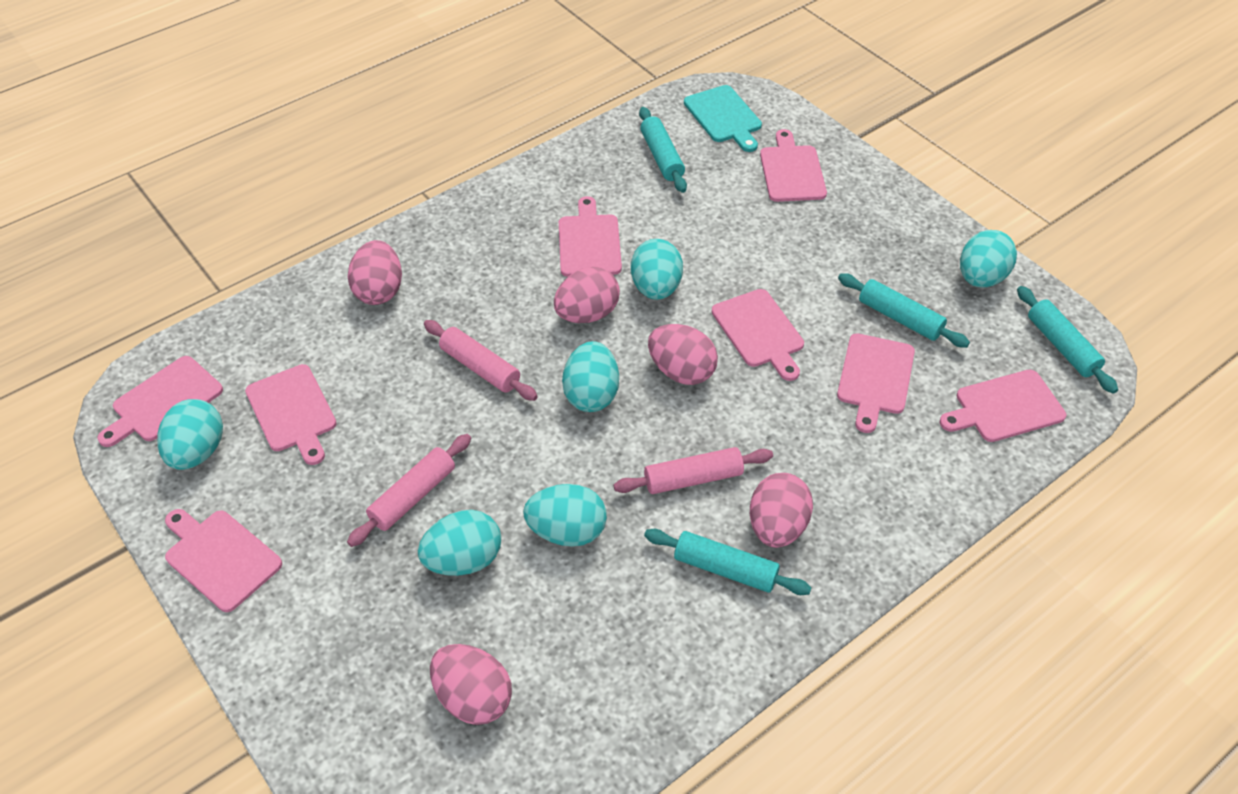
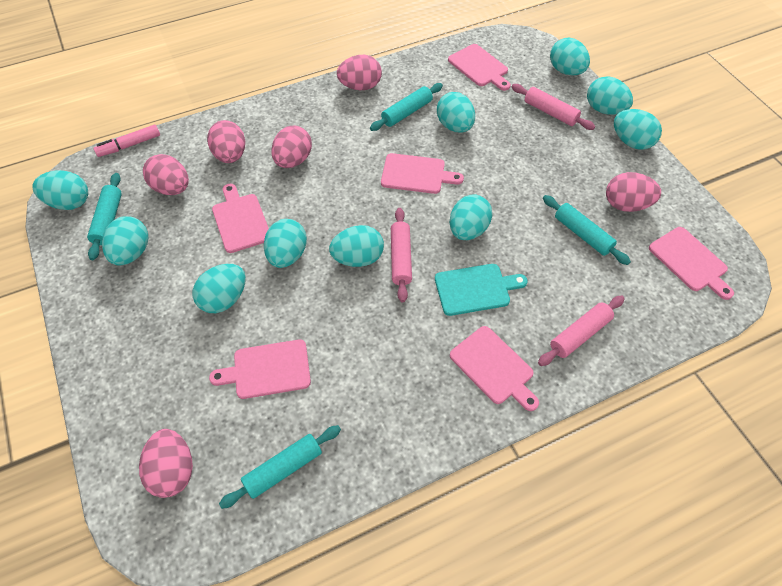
pink cutting board: 8 -> 6
pink egg: 5 -> 6
pink marker: 0 -> 1
turquoise egg: 6 -> 10

